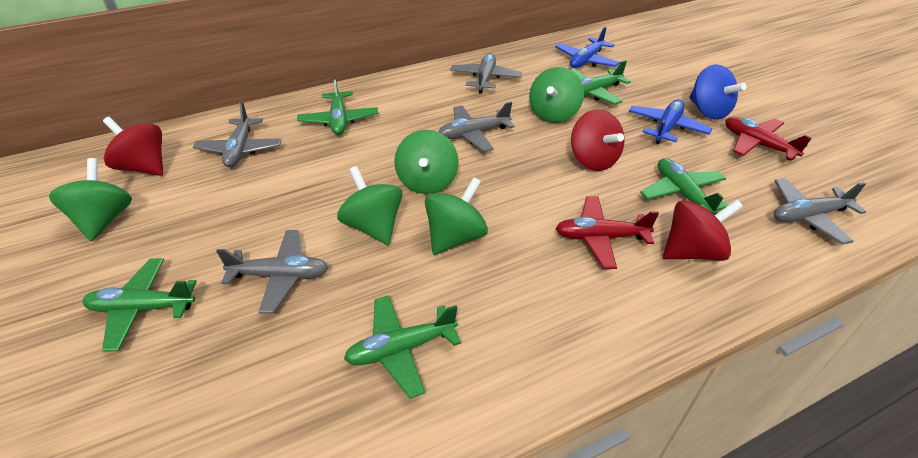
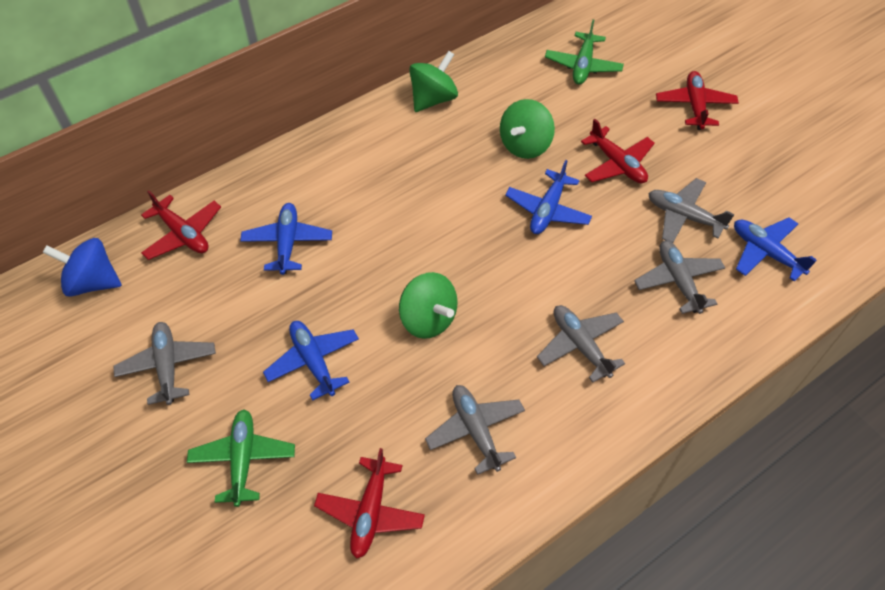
blue plane: 2 -> 4
green plane: 5 -> 2
green spinning top: 5 -> 3
red plane: 2 -> 4
red spinning top: 3 -> 0

